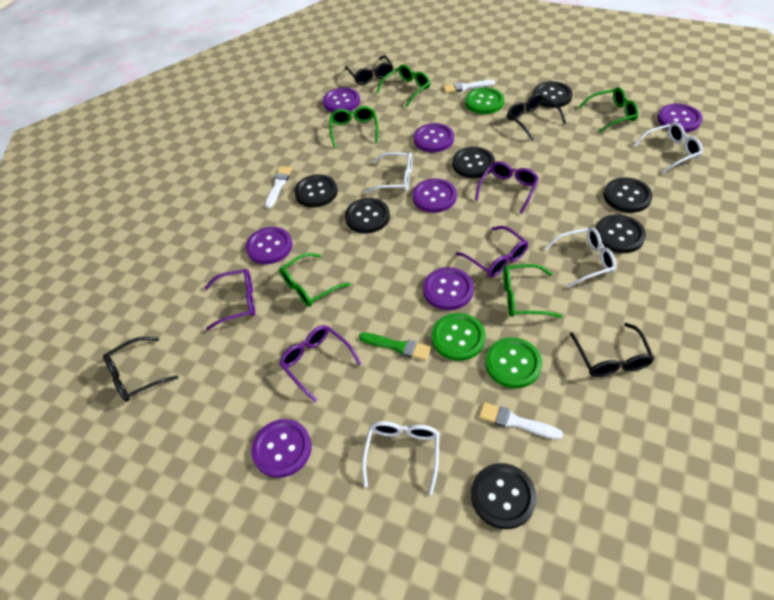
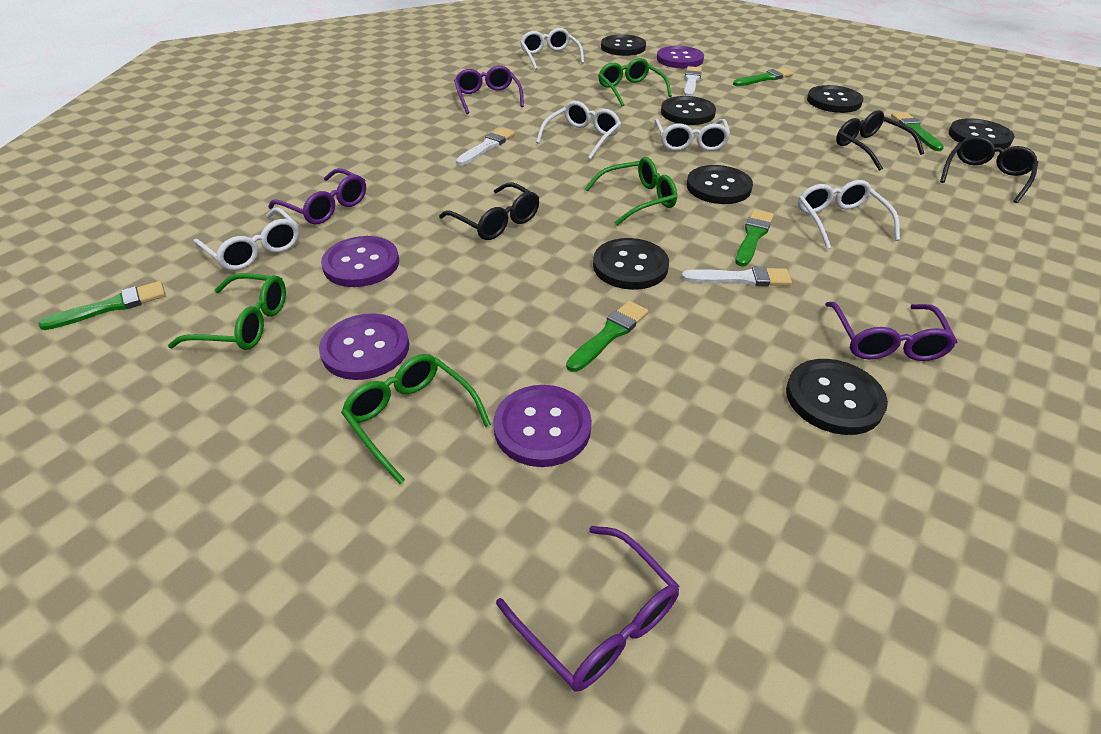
black glasses: 4 -> 3
green brush: 1 -> 5
green button: 3 -> 0
green glasses: 5 -> 4
purple button: 7 -> 4
white glasses: 4 -> 5

